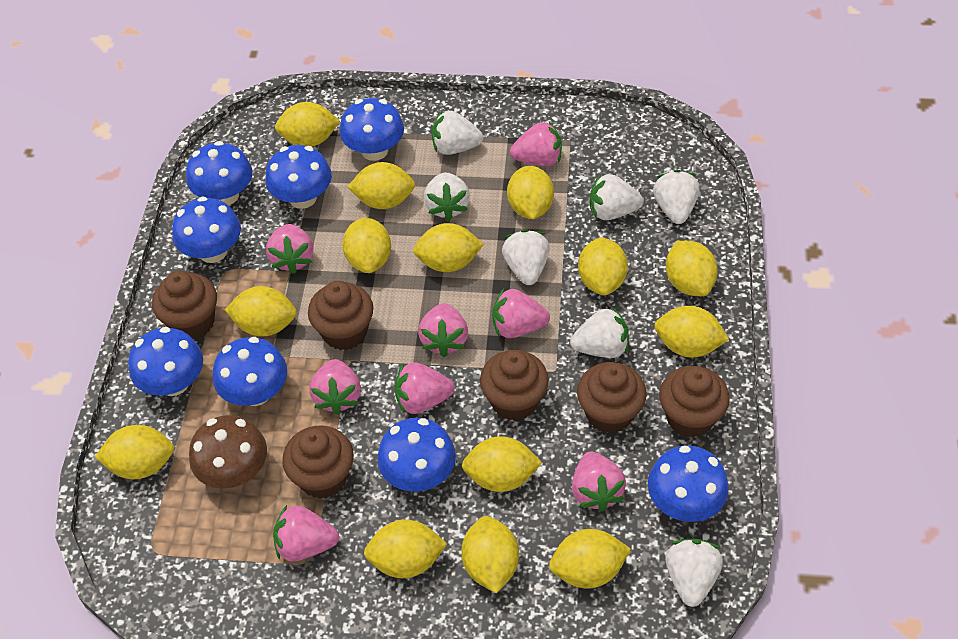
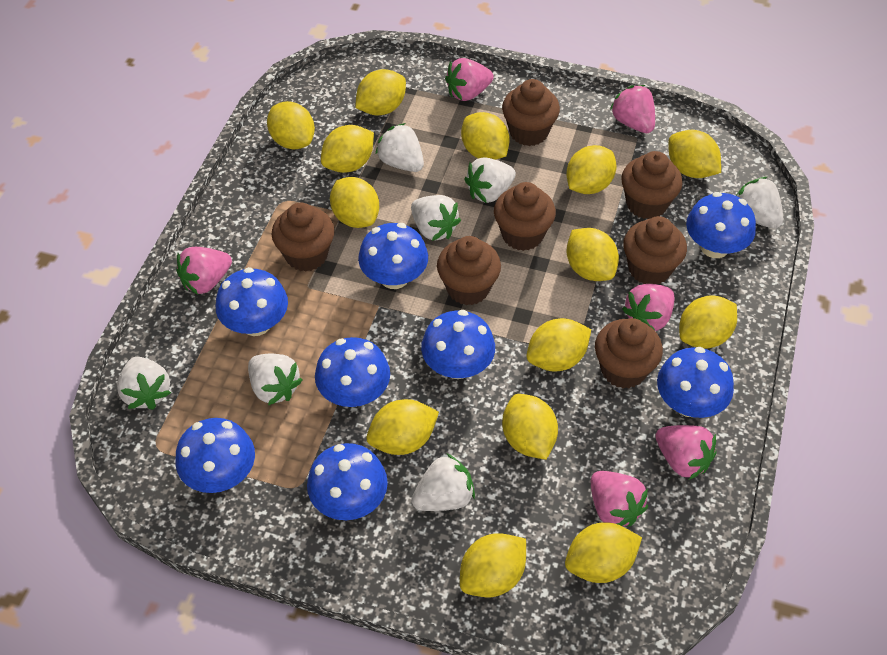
brown cupcake: 6 -> 7
brown mushroom: 1 -> 0
pink strawberry: 8 -> 6

